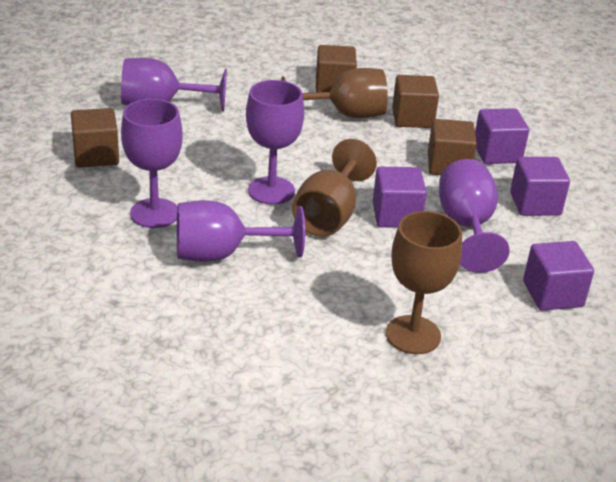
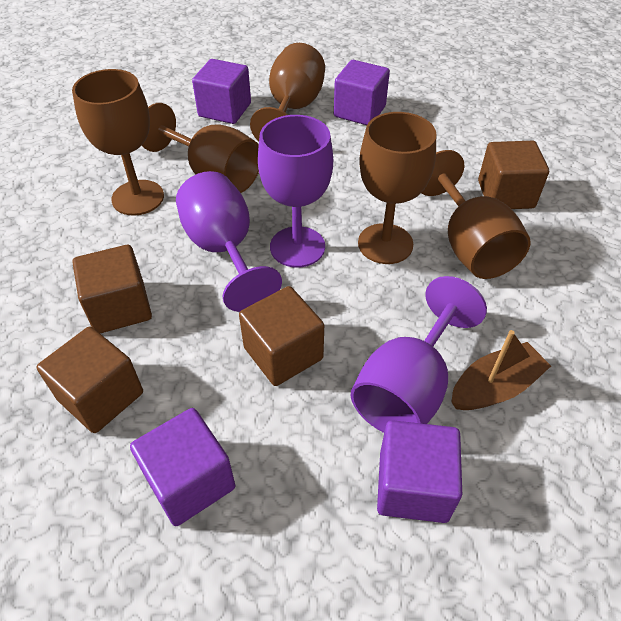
brown boat: 0 -> 1
brown goblet: 3 -> 5
purple goblet: 5 -> 3

